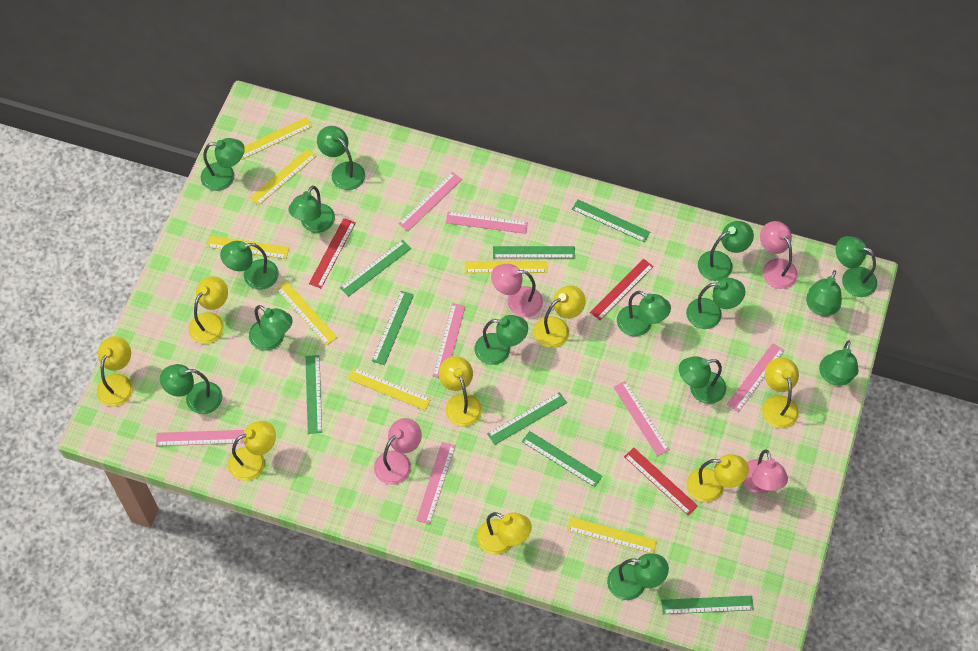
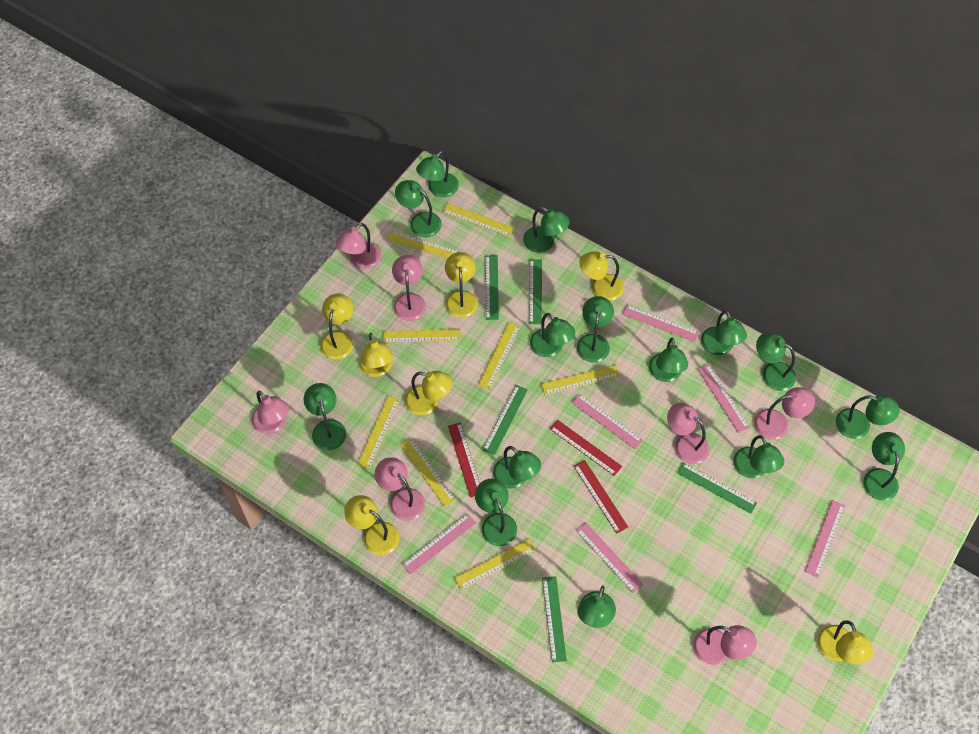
green ruler: 8 -> 5
pink lamp: 4 -> 7
pink ruler: 7 -> 6
yellow lamp: 8 -> 7
yellow ruler: 7 -> 8

